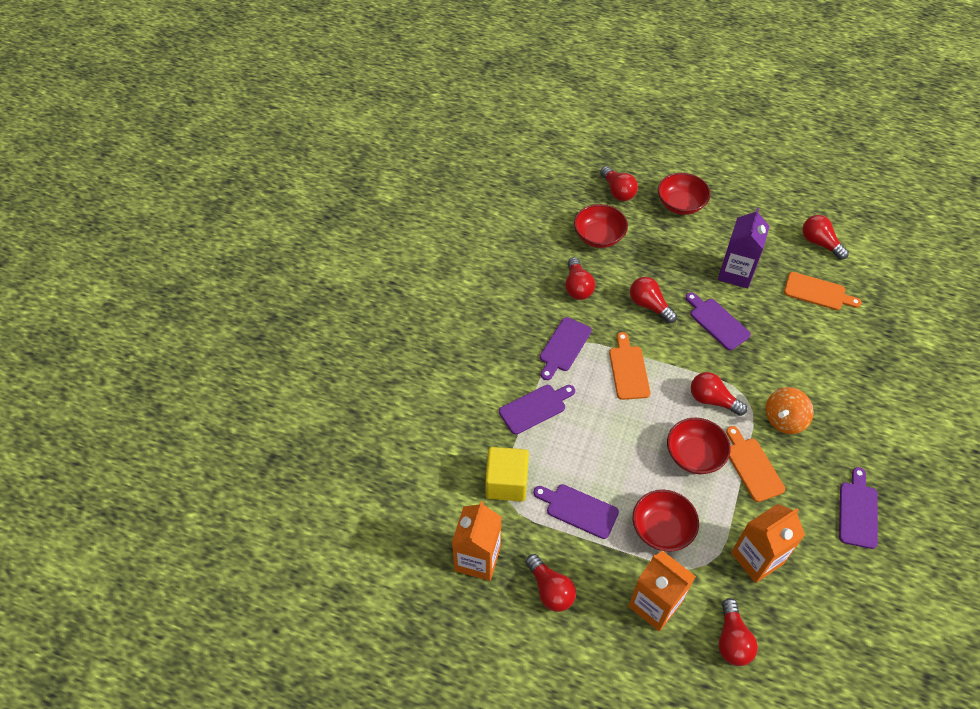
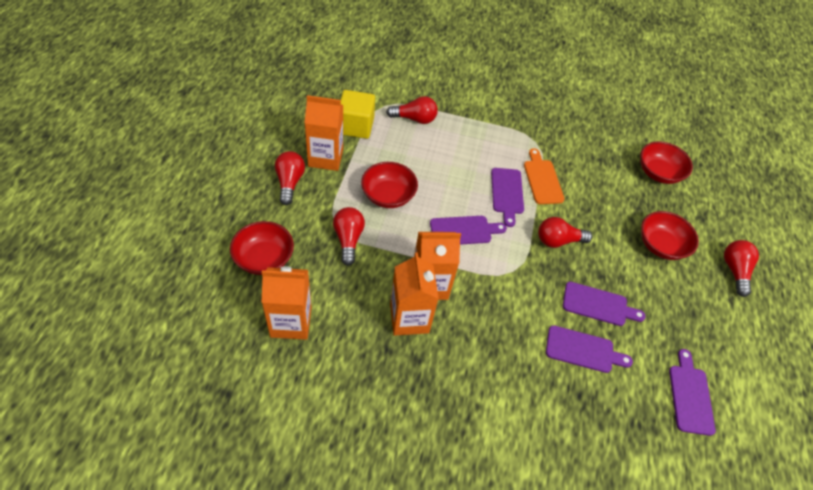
orange carton: 3 -> 4
orange cutting board: 3 -> 1
orange spinning top: 1 -> 0
purple carton: 1 -> 0
red light bulb: 7 -> 5

